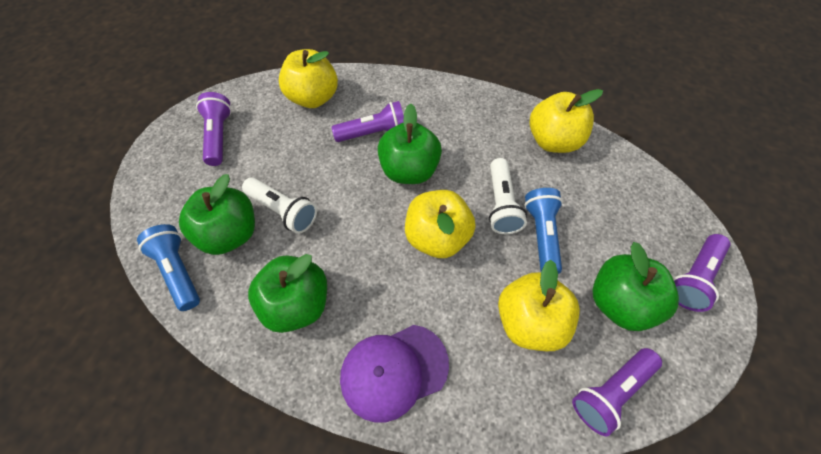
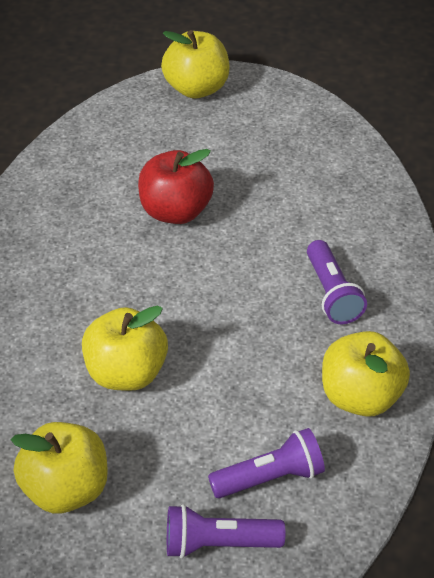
blue flashlight: 2 -> 0
green apple: 4 -> 0
purple cap: 1 -> 0
purple flashlight: 4 -> 3
red apple: 0 -> 1
white flashlight: 2 -> 0

